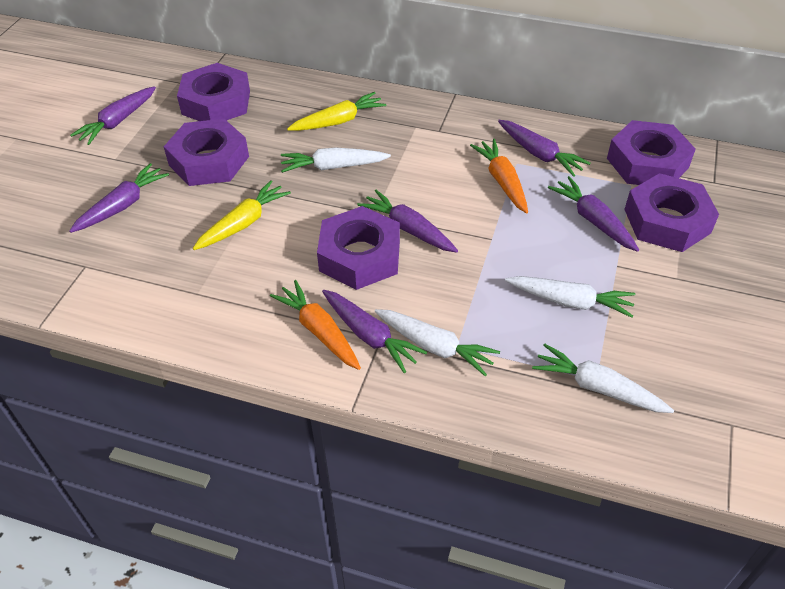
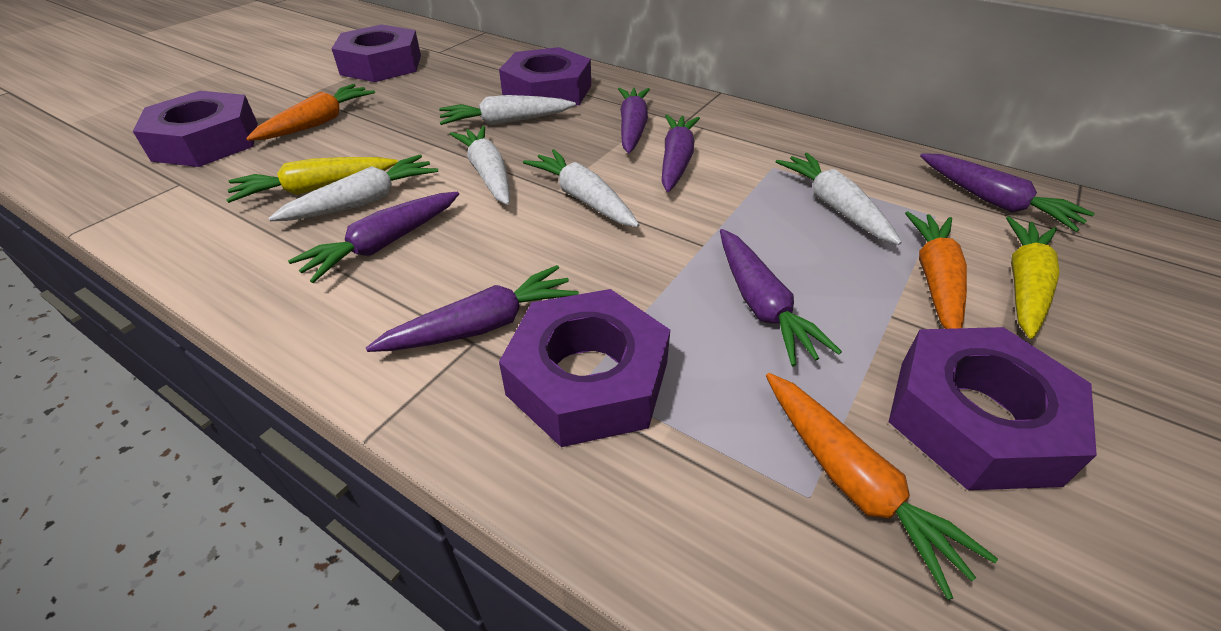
orange carrot: 2 -> 3
white carrot: 4 -> 5

